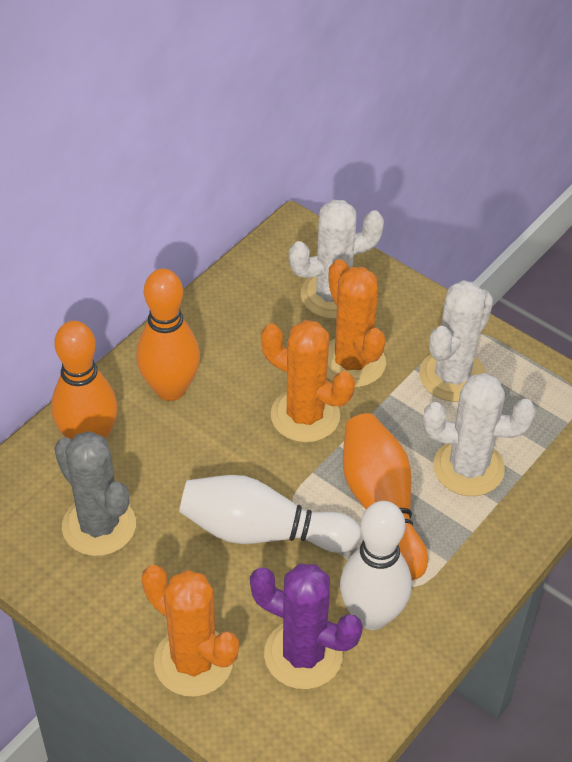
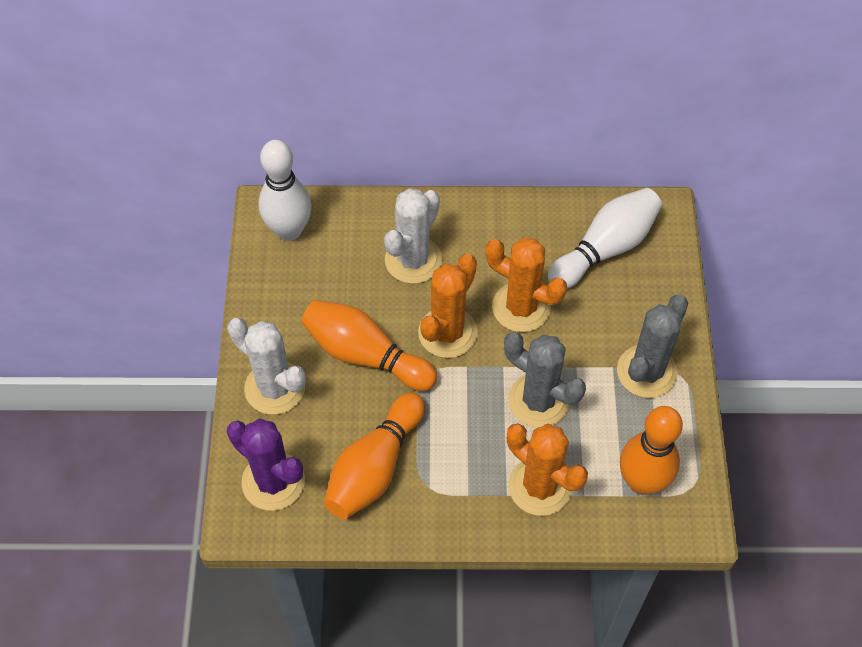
grey cactus: 1 -> 2
white cactus: 3 -> 2

